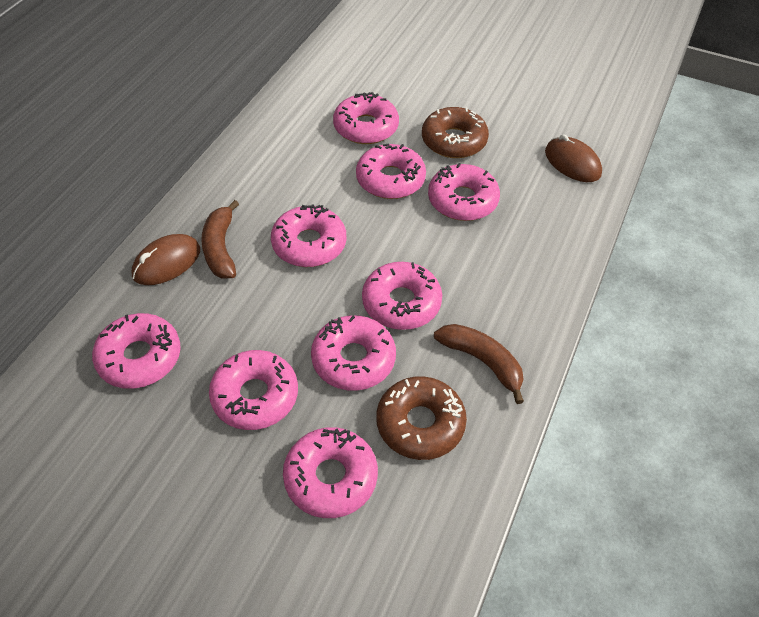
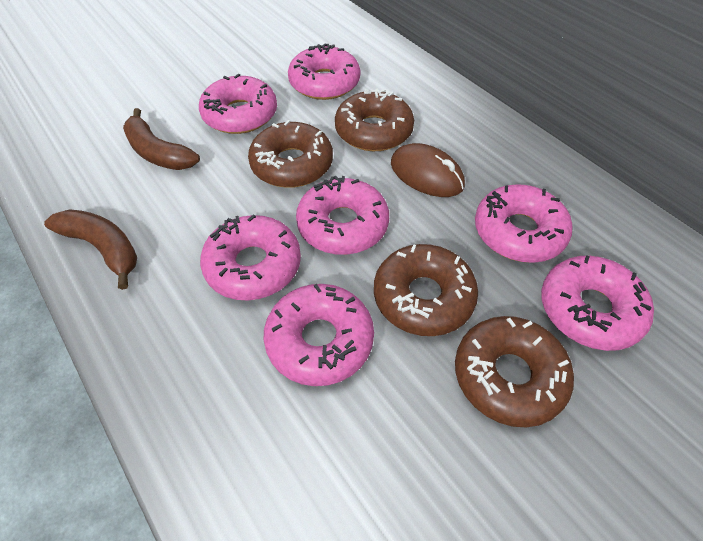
brown donut: 2 -> 4
brown mouse: 2 -> 1
pink donut: 9 -> 7

